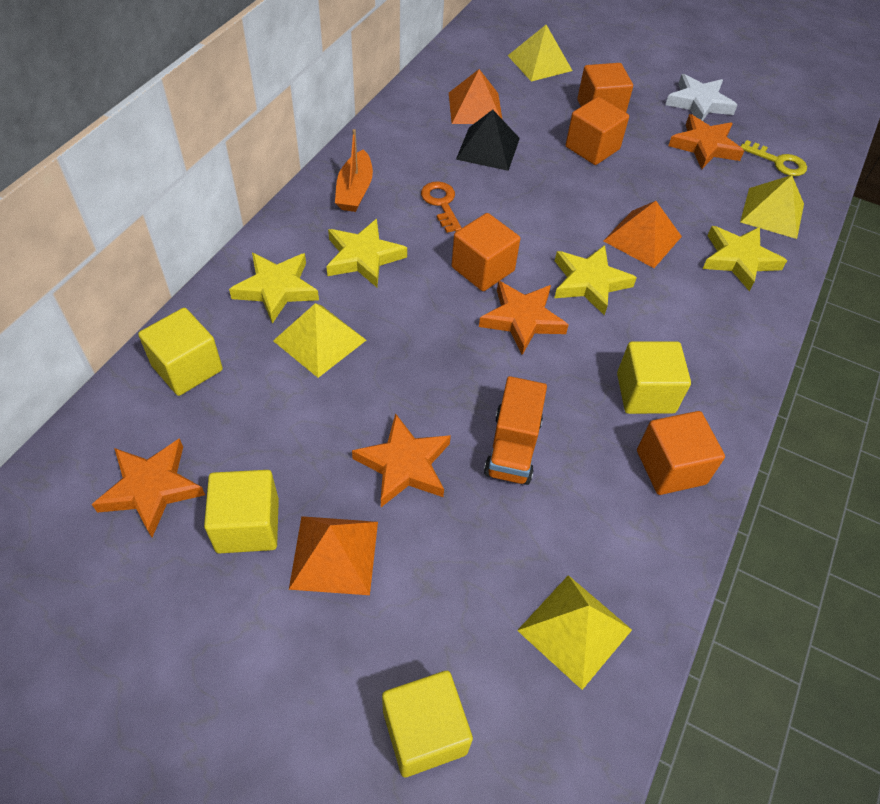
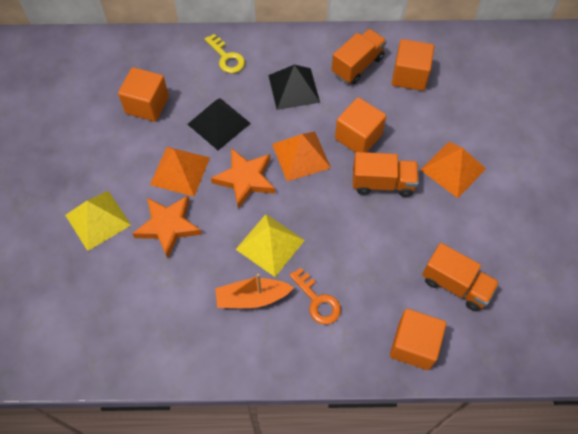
black pyramid: 1 -> 2
orange star: 4 -> 2
orange truck: 1 -> 3
white star: 1 -> 0
yellow cube: 4 -> 0
yellow pyramid: 4 -> 2
yellow star: 4 -> 0

